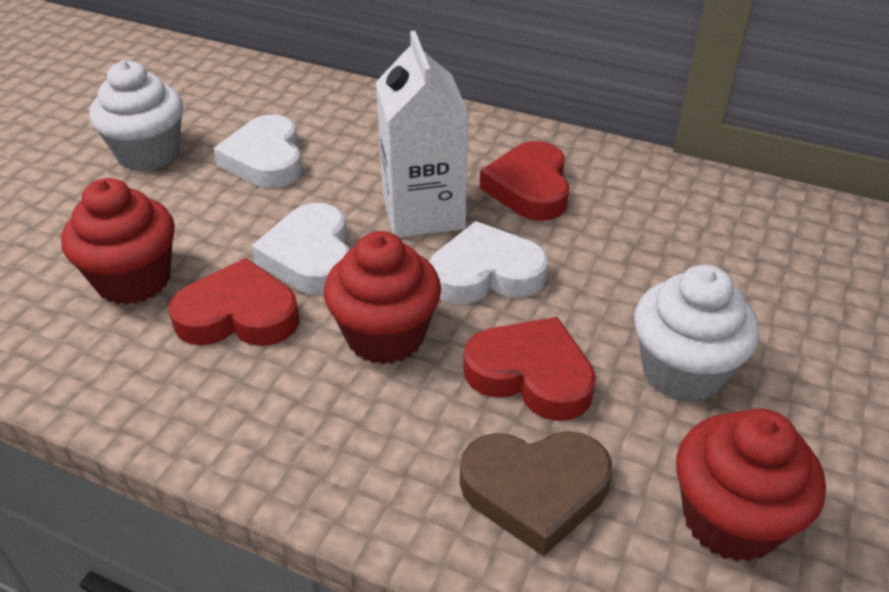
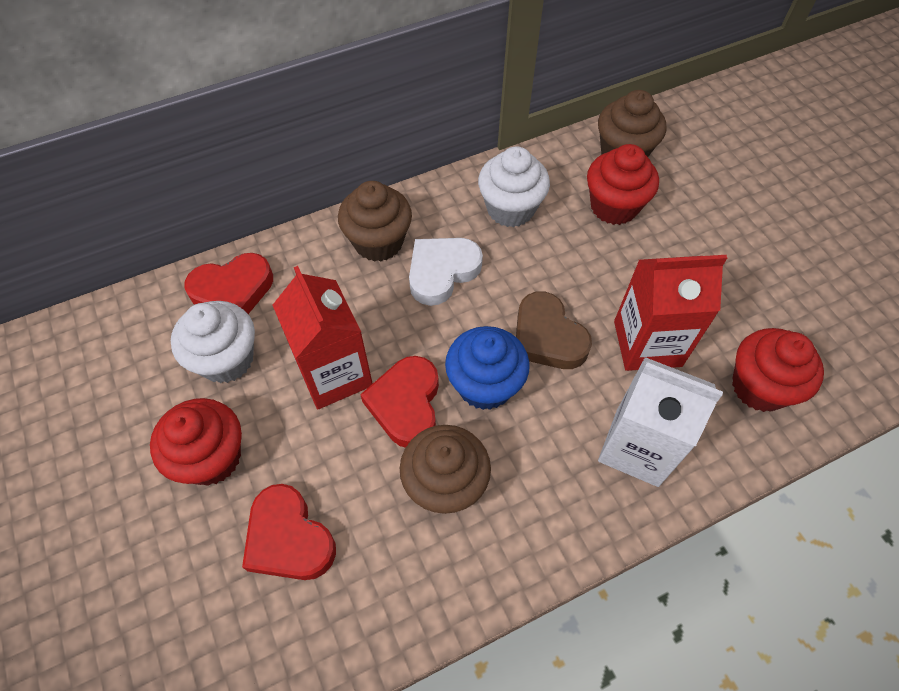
blue cupcake: 0 -> 1
brown cupcake: 0 -> 3
red carton: 0 -> 2
white heart: 3 -> 1

